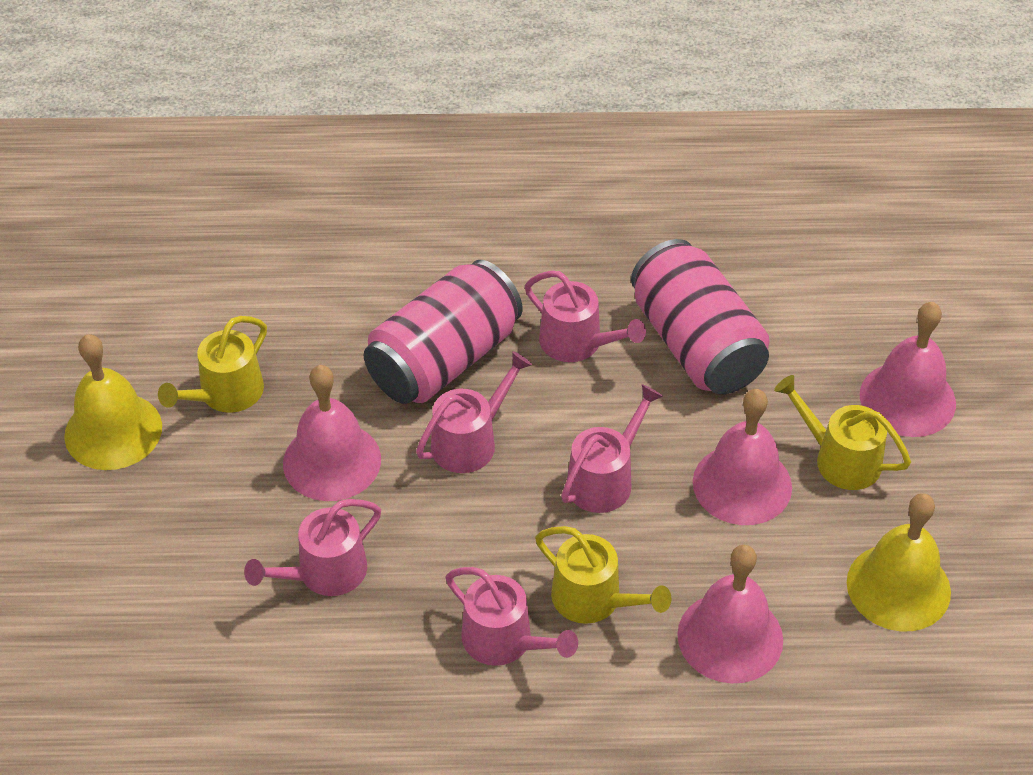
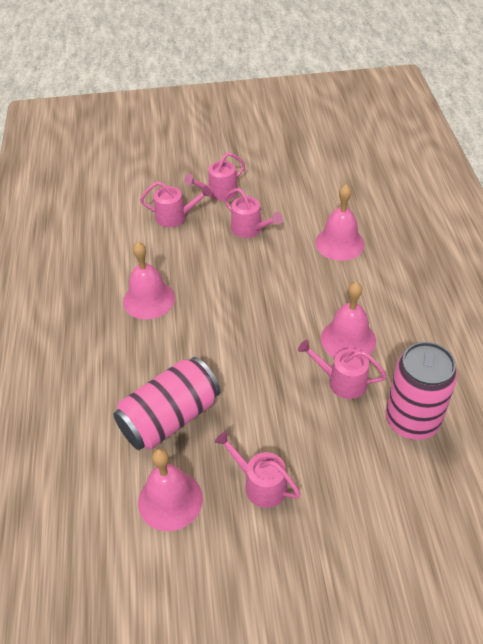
yellow bell: 2 -> 0
yellow watering can: 3 -> 0

